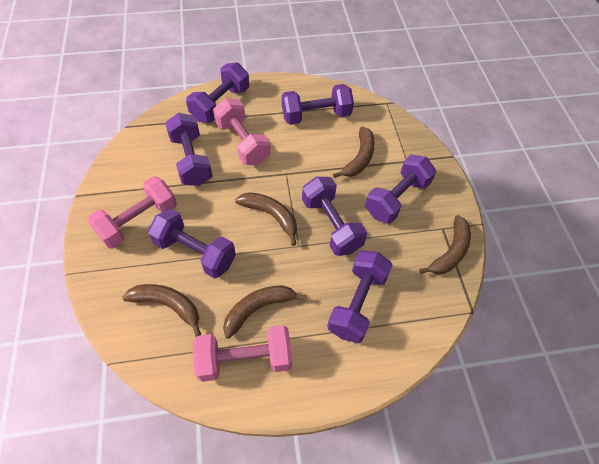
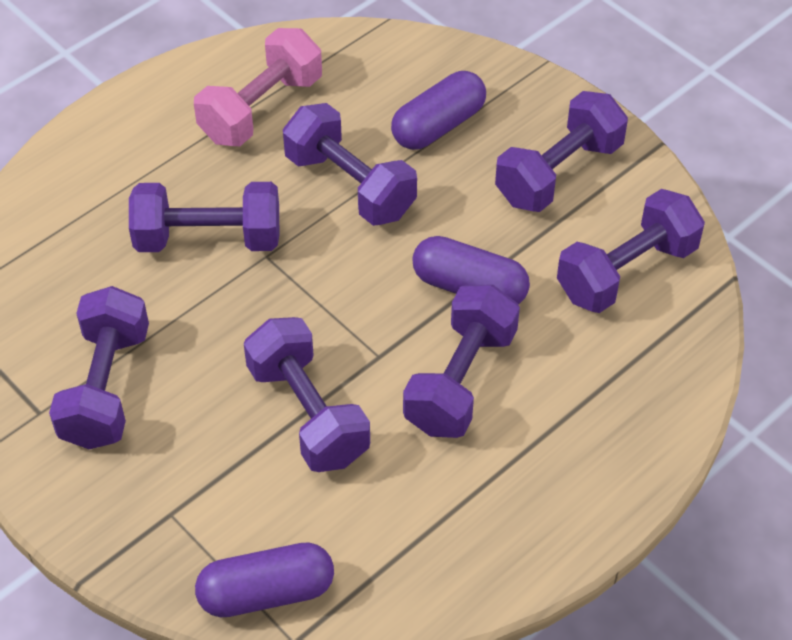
brown banana: 5 -> 0
pink dumbbell: 3 -> 1
purple capsule: 0 -> 3

